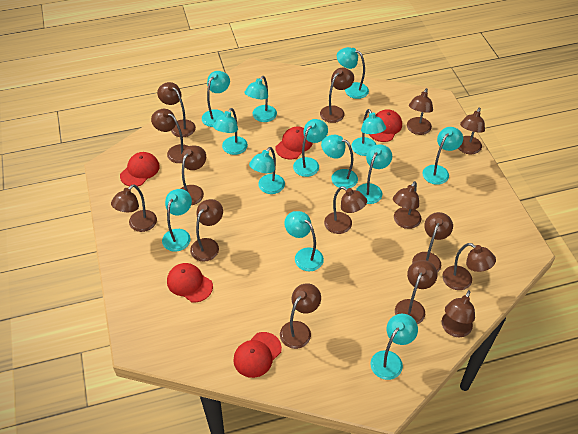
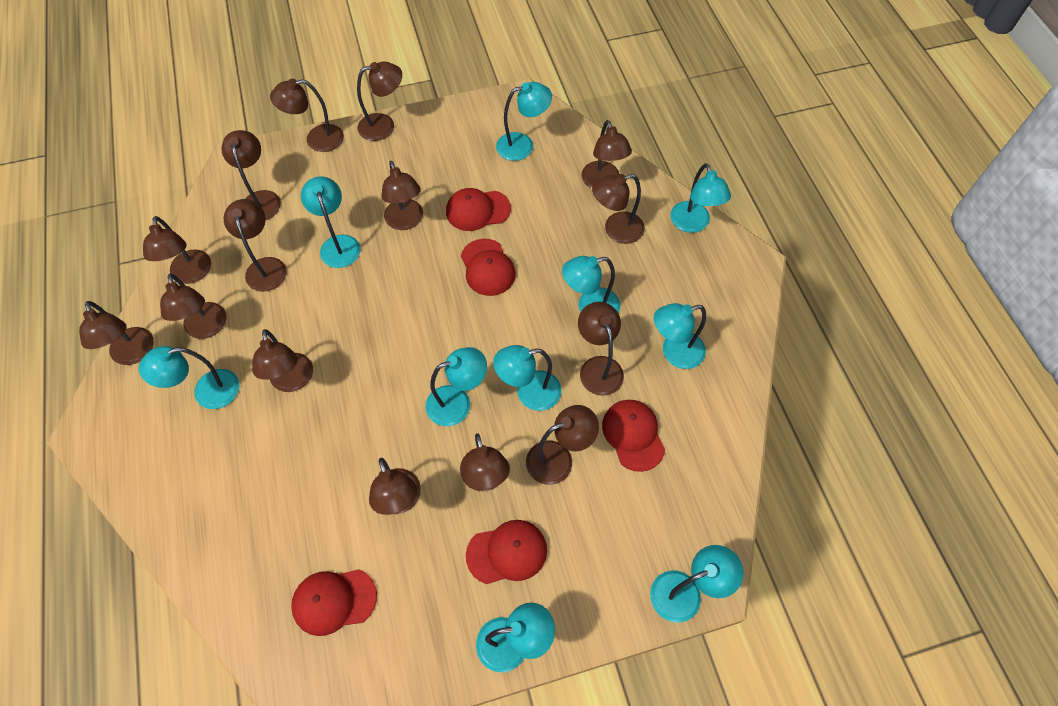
turquoise lamp: 13 -> 10

